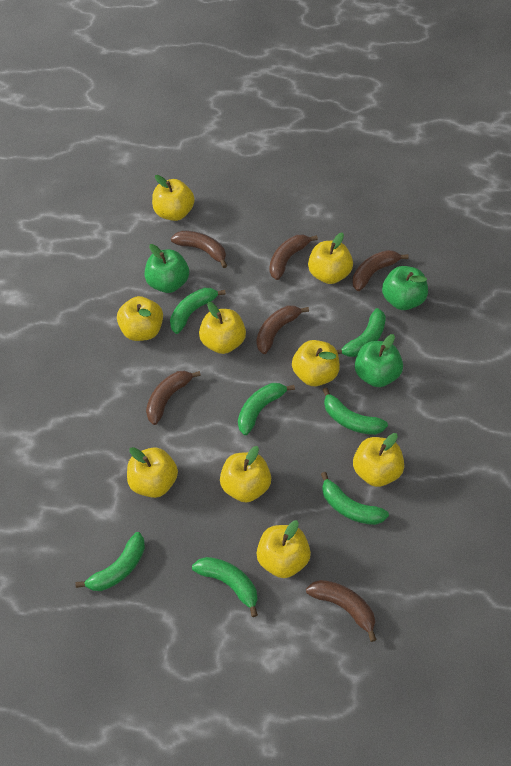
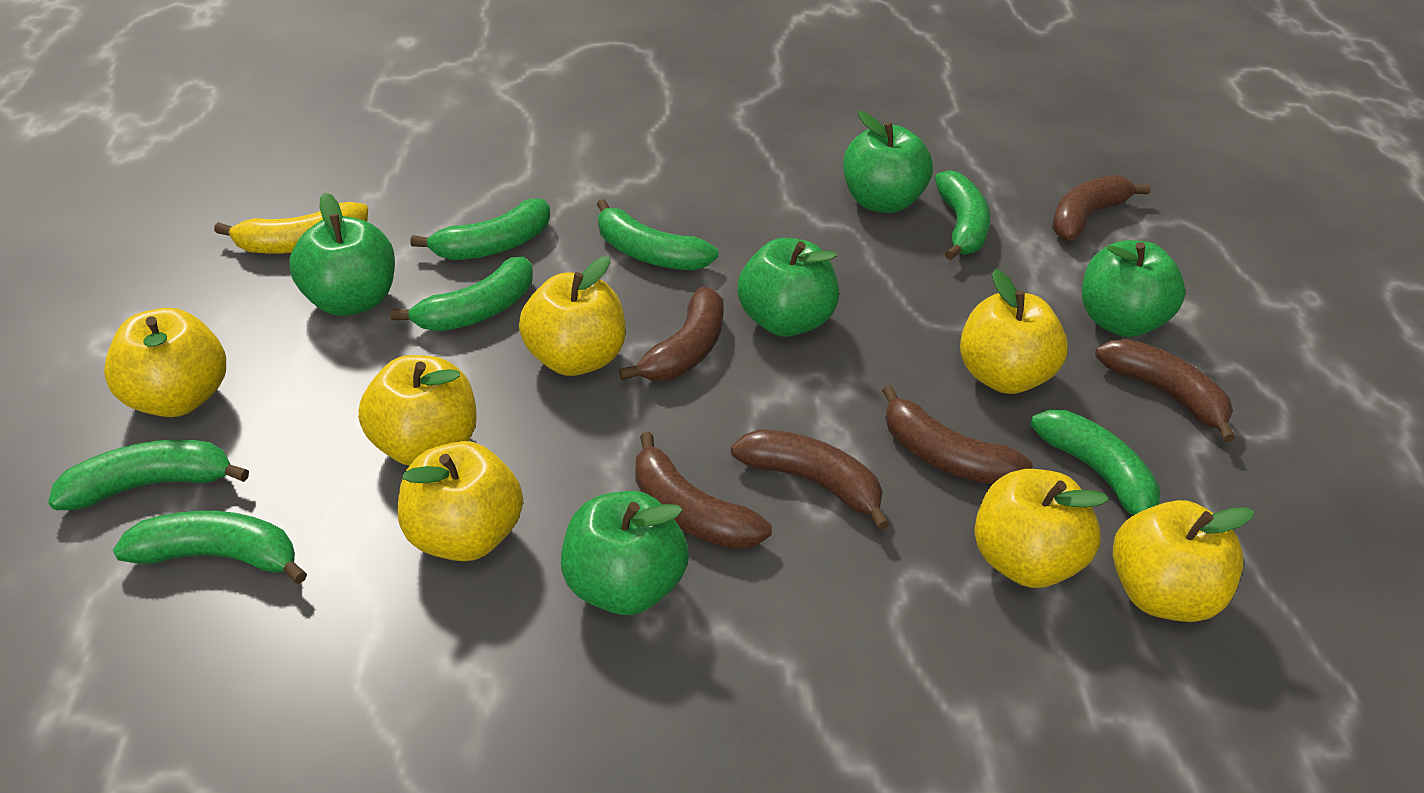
green apple: 3 -> 5
yellow apple: 9 -> 7
yellow banana: 0 -> 1

